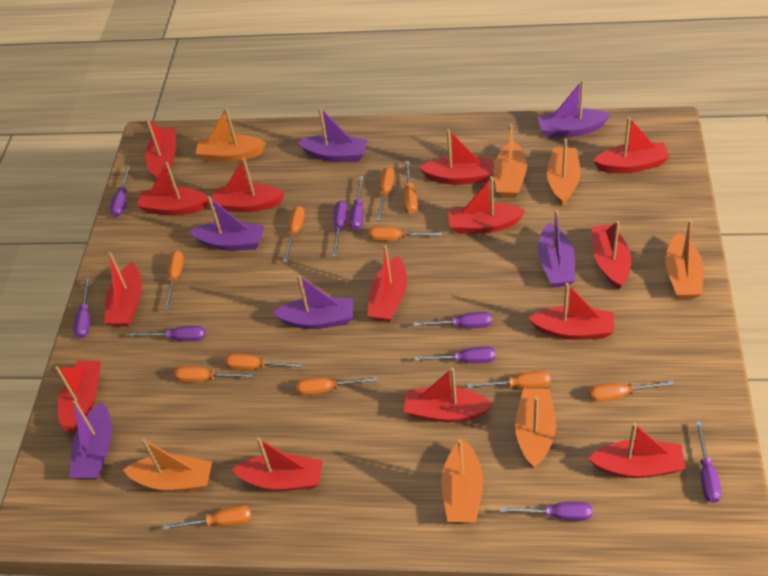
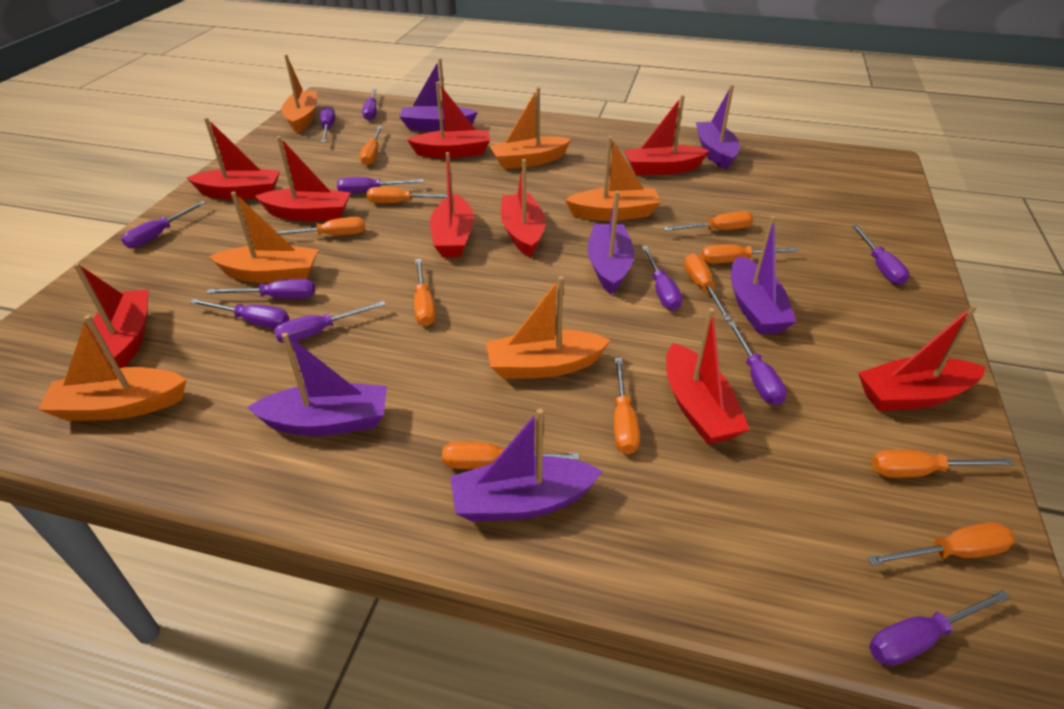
orange boat: 7 -> 6
purple screwdriver: 9 -> 11
red boat: 14 -> 9

